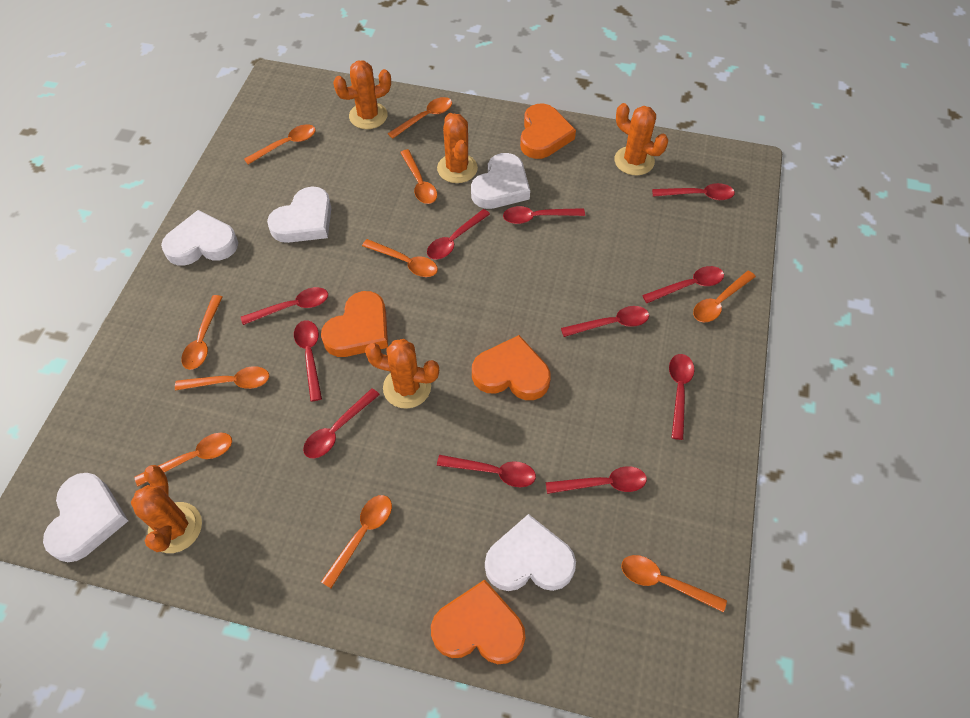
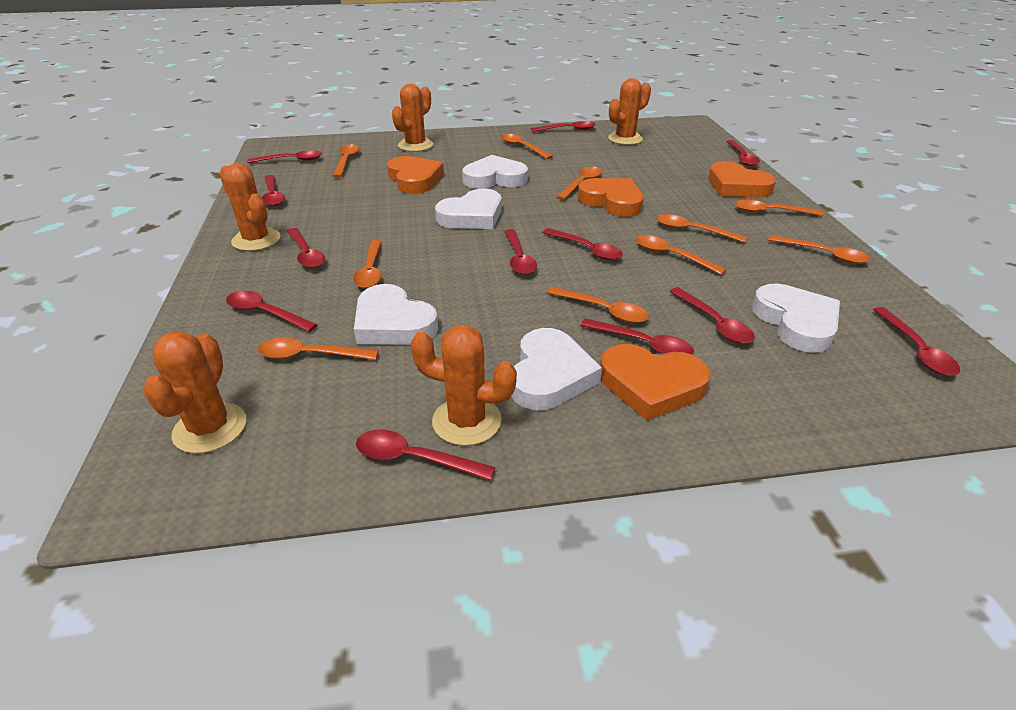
red spoon: 11 -> 12

